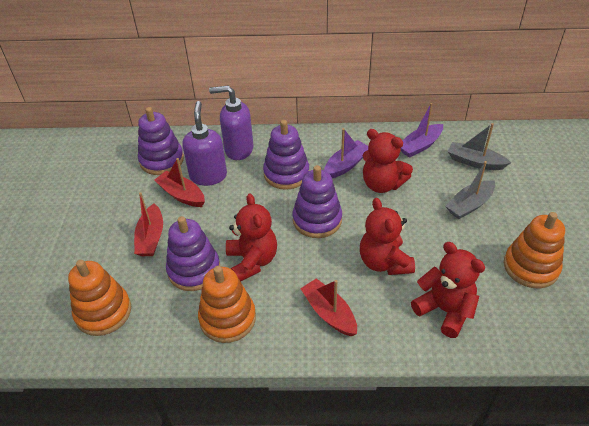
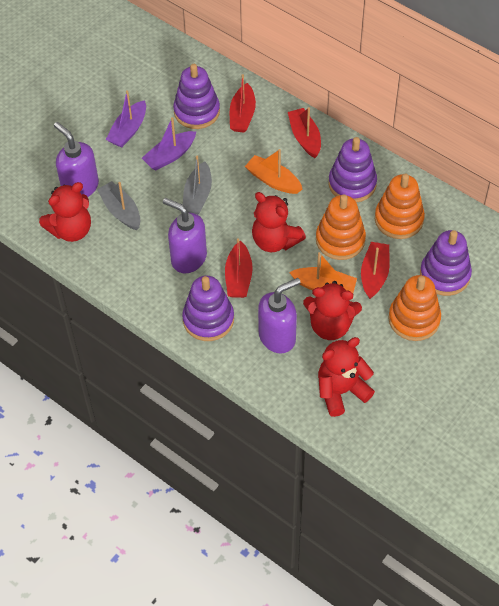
orange boat: 0 -> 2
purple soap dispenser: 2 -> 3
red boat: 3 -> 4

